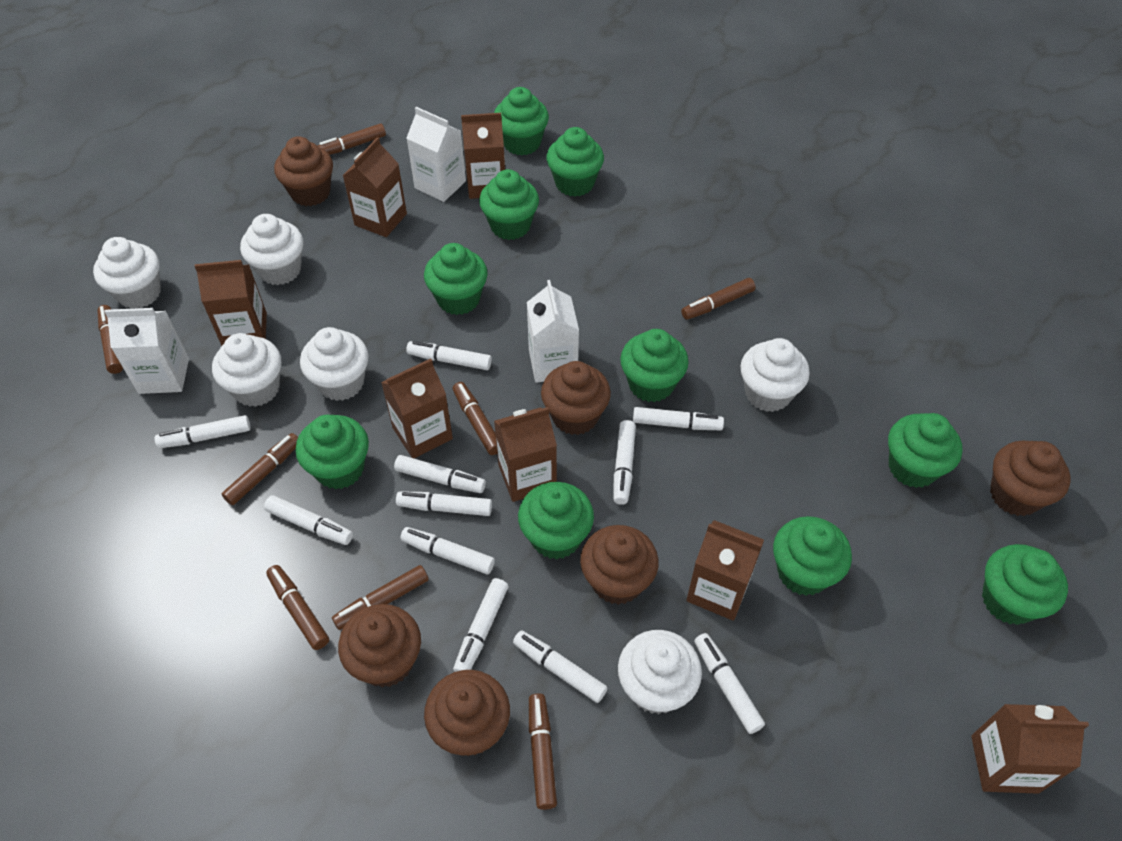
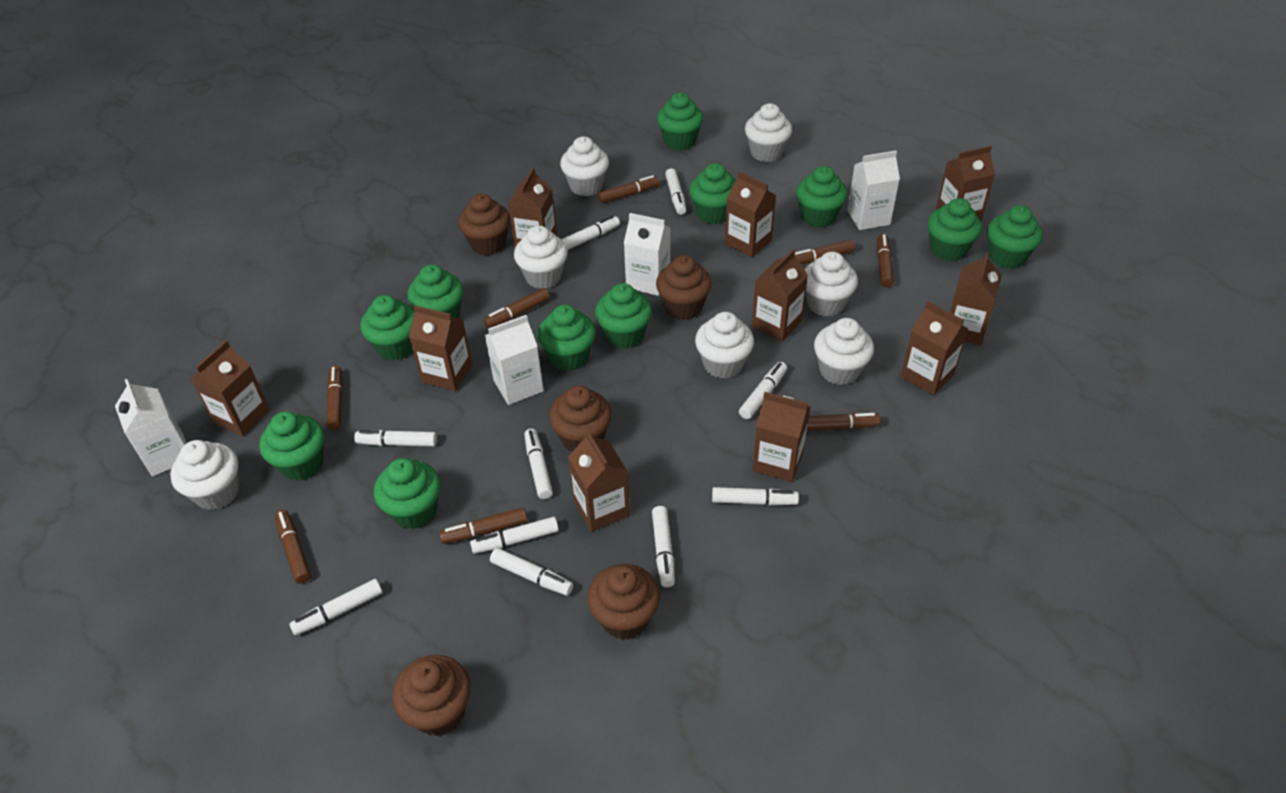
brown carton: 7 -> 10
brown cupcake: 6 -> 5
green cupcake: 10 -> 11
white carton: 3 -> 4
white cupcake: 6 -> 7
white marker: 11 -> 10

